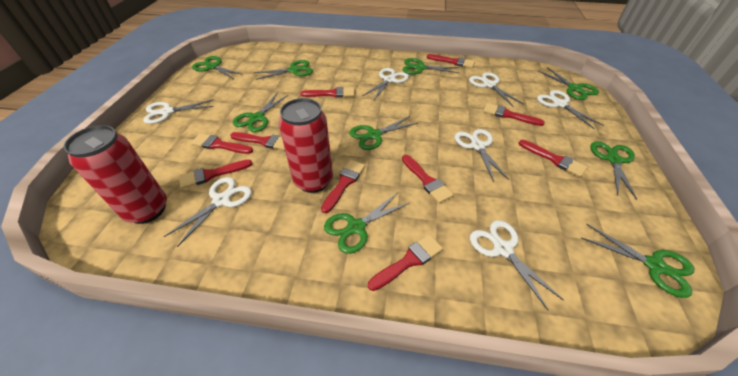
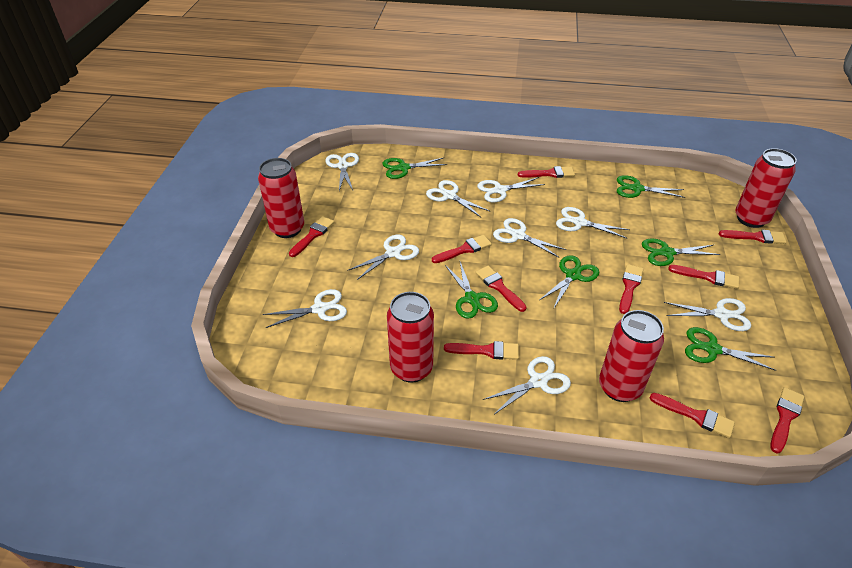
green scissors: 9 -> 6
red can: 2 -> 4
white scissors: 7 -> 9

